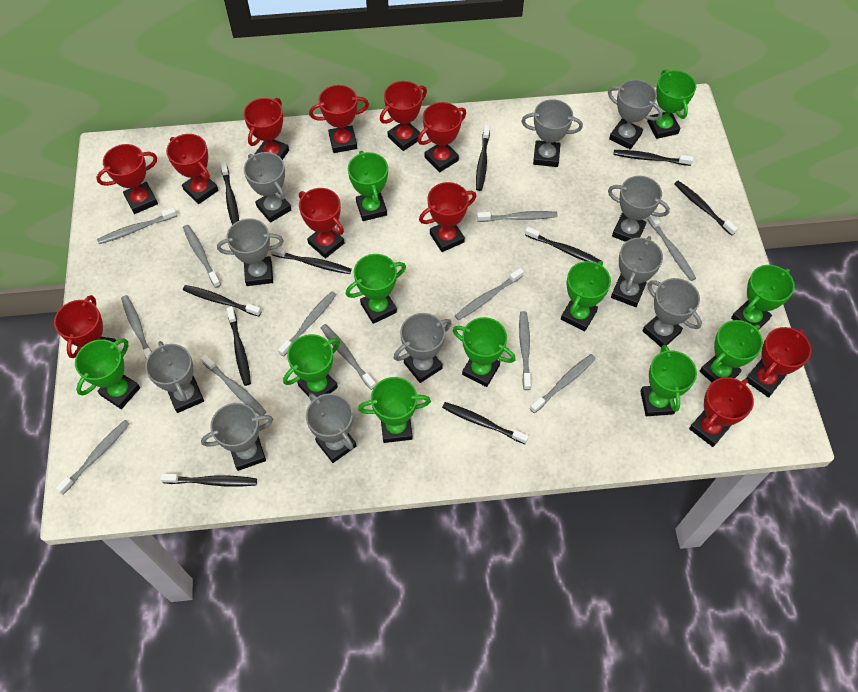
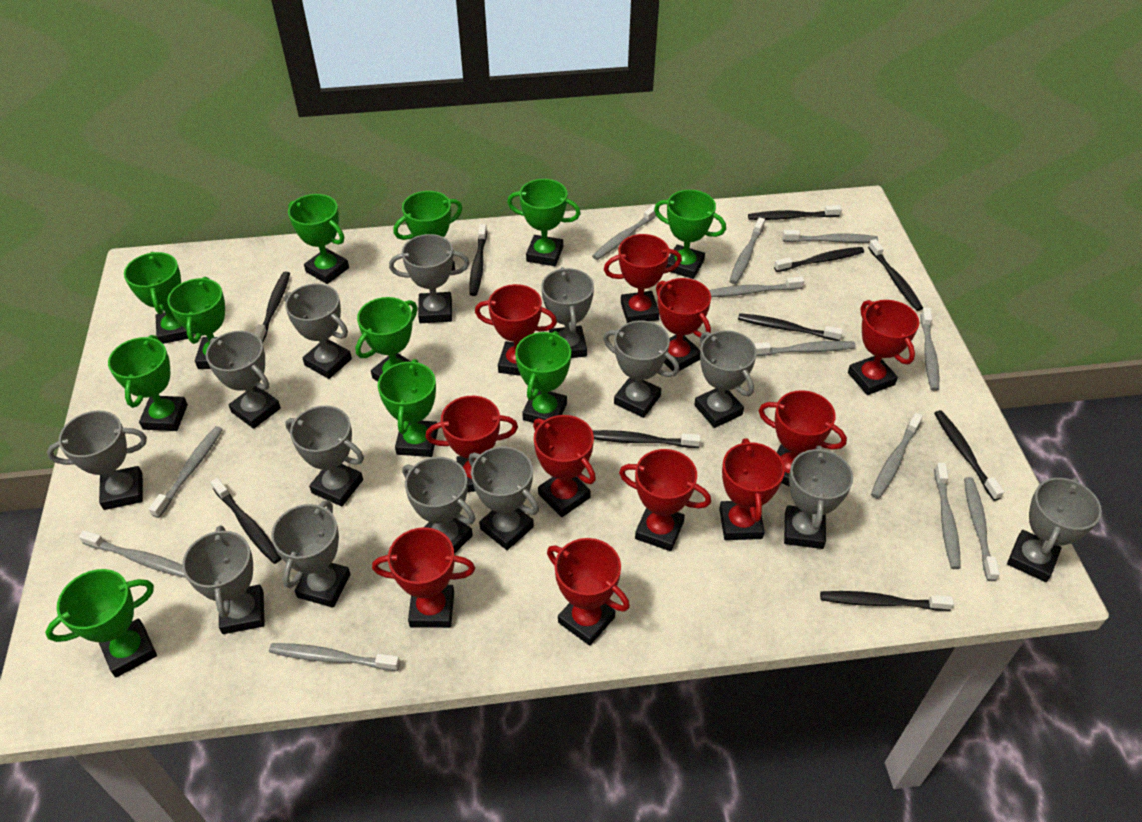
grey trophy: 11 -> 14

